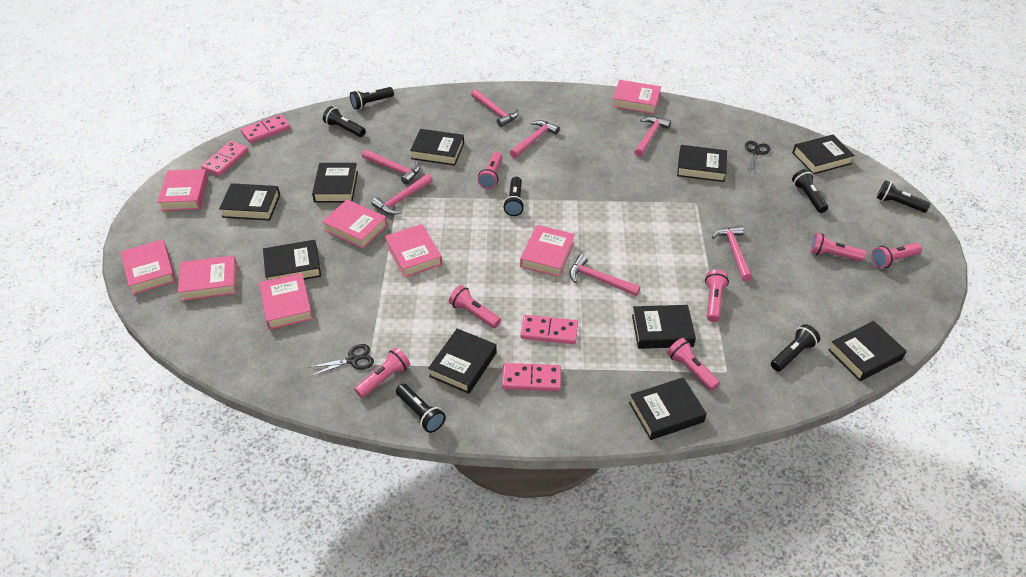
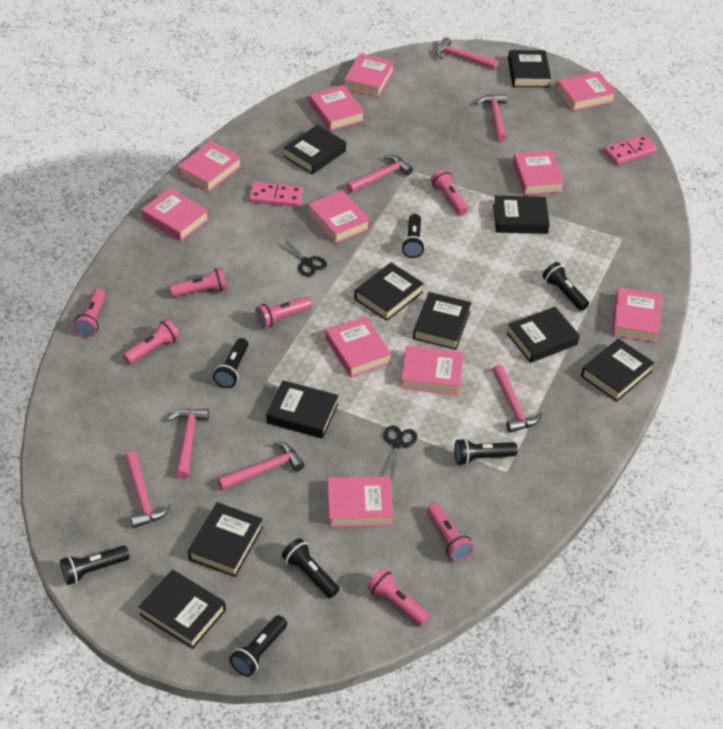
pink book: 8 -> 11
pink domino: 4 -> 2

